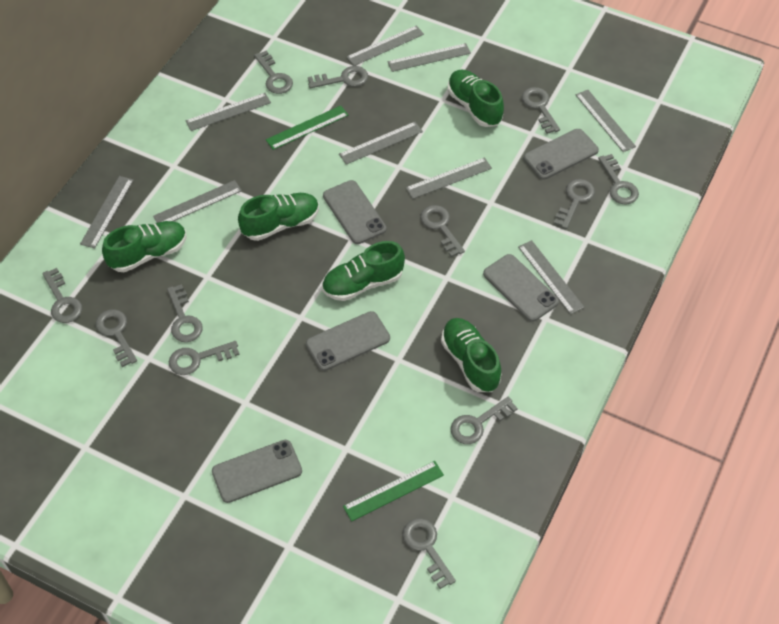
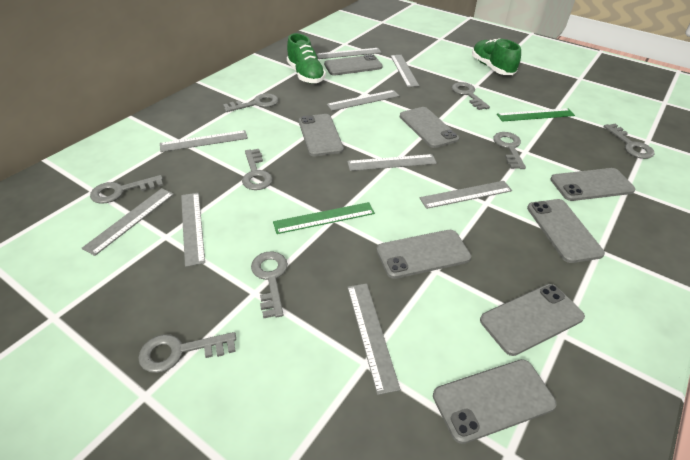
green shoe: 5 -> 2
grey key: 12 -> 8
grey phone: 5 -> 8

